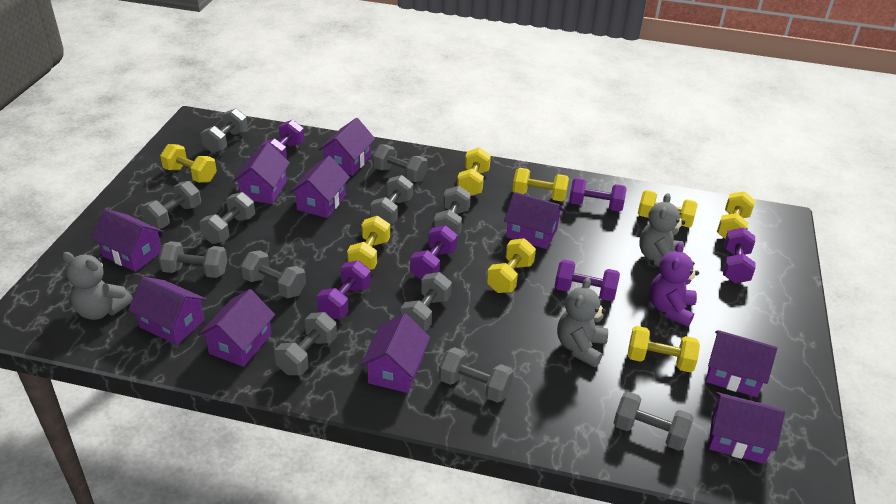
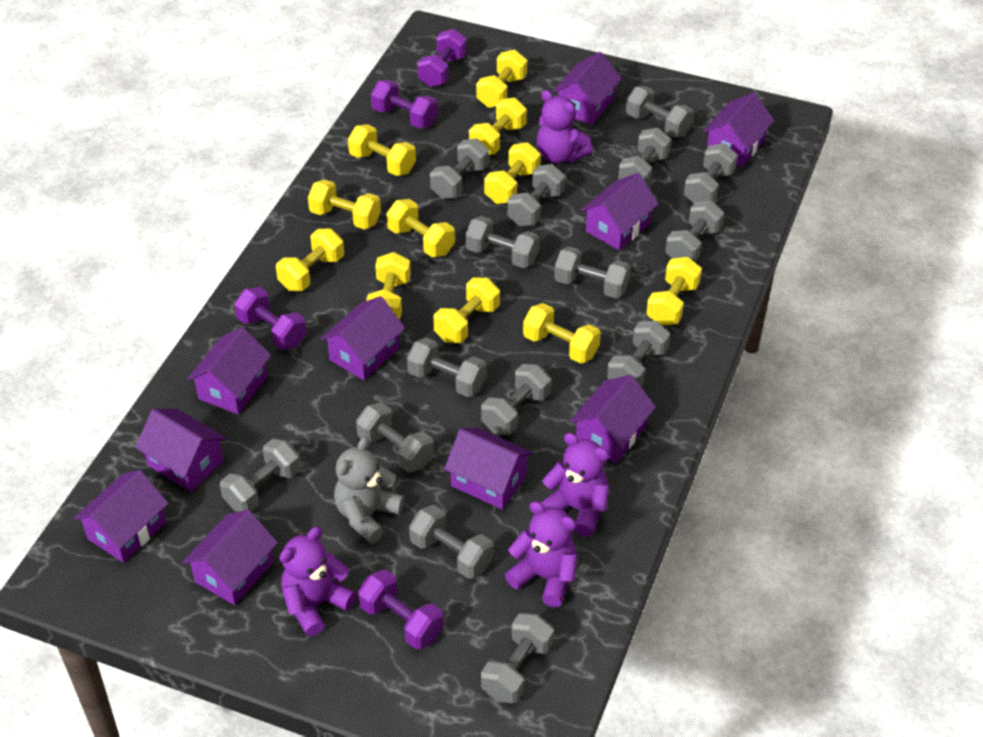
grey dumbbell: 12 -> 15
grey teddy bear: 3 -> 1
purple dumbbell: 6 -> 4
purple teddy bear: 1 -> 4
yellow dumbbell: 8 -> 11

